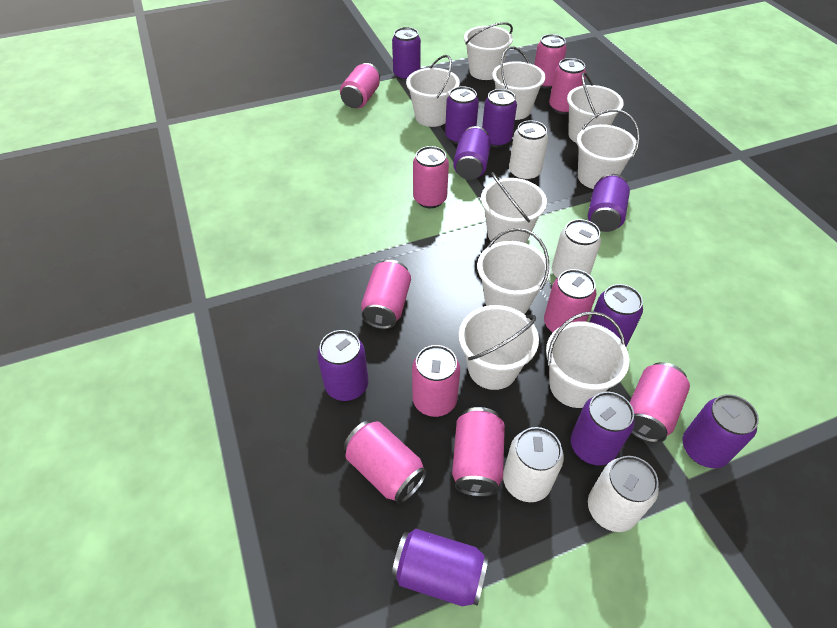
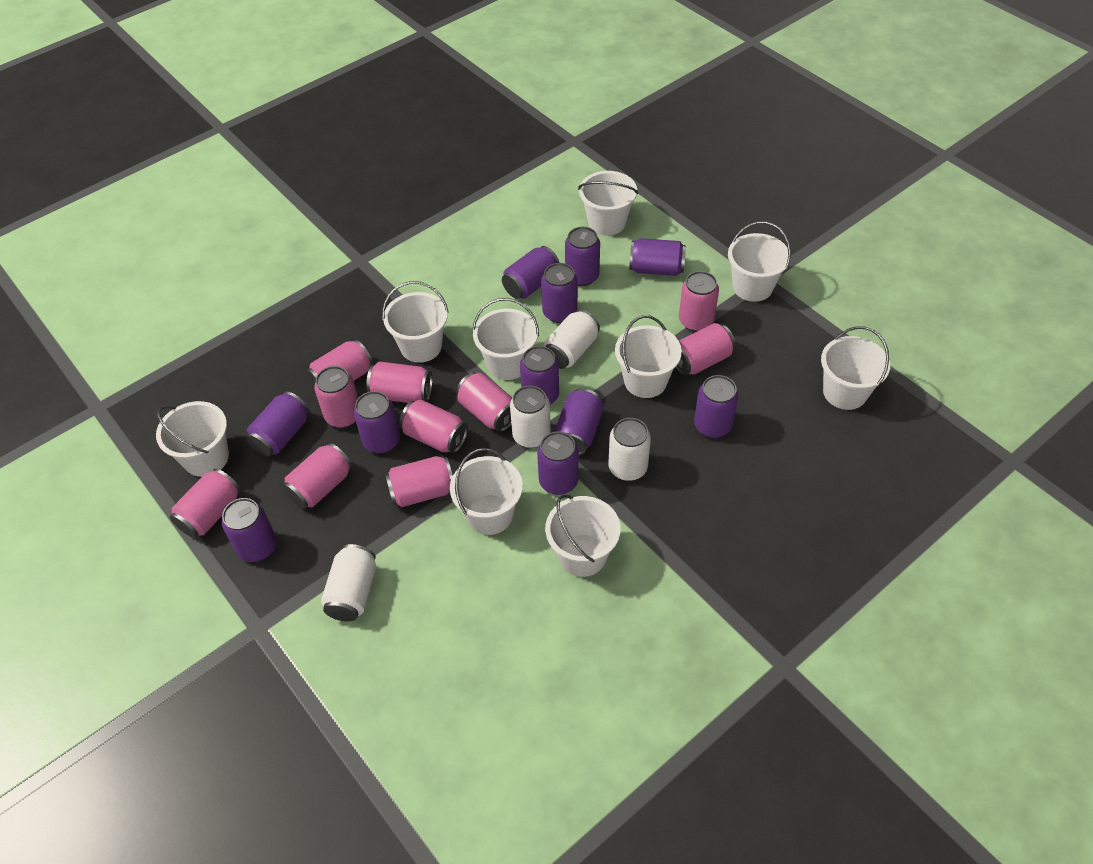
purple can: 10 -> 11

